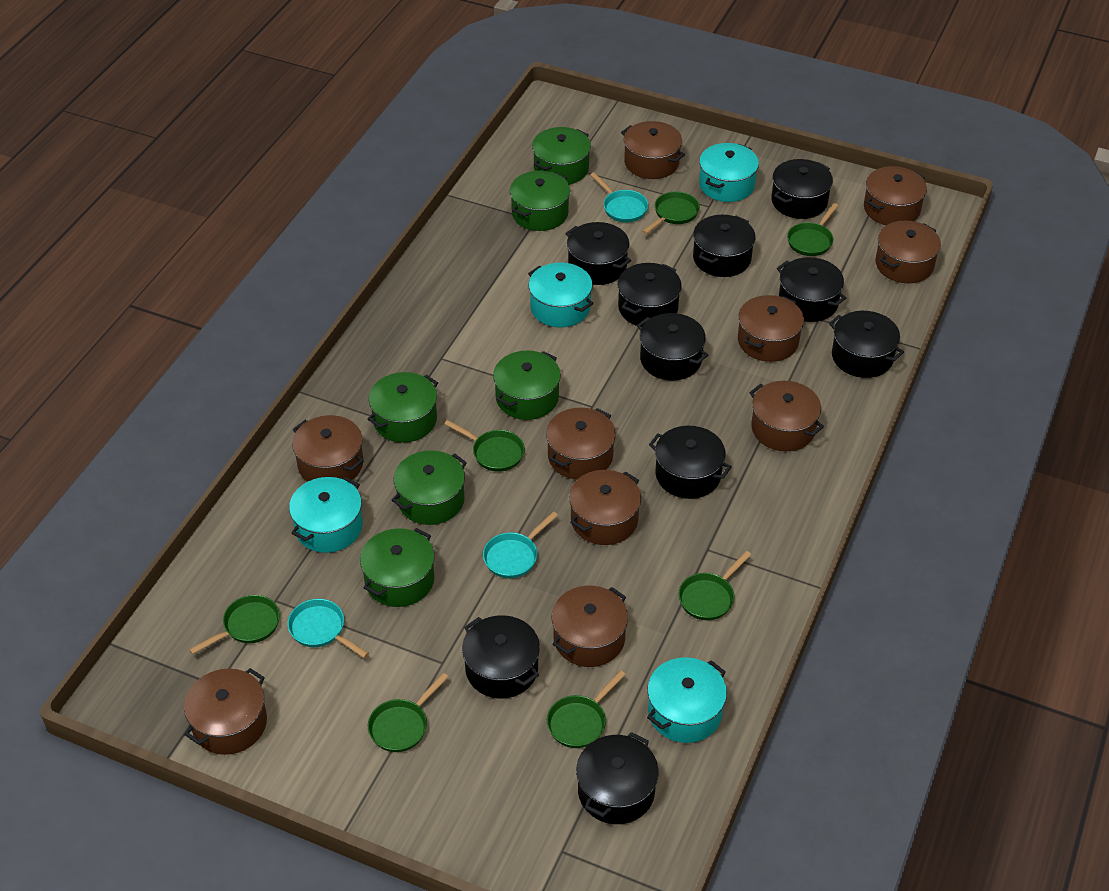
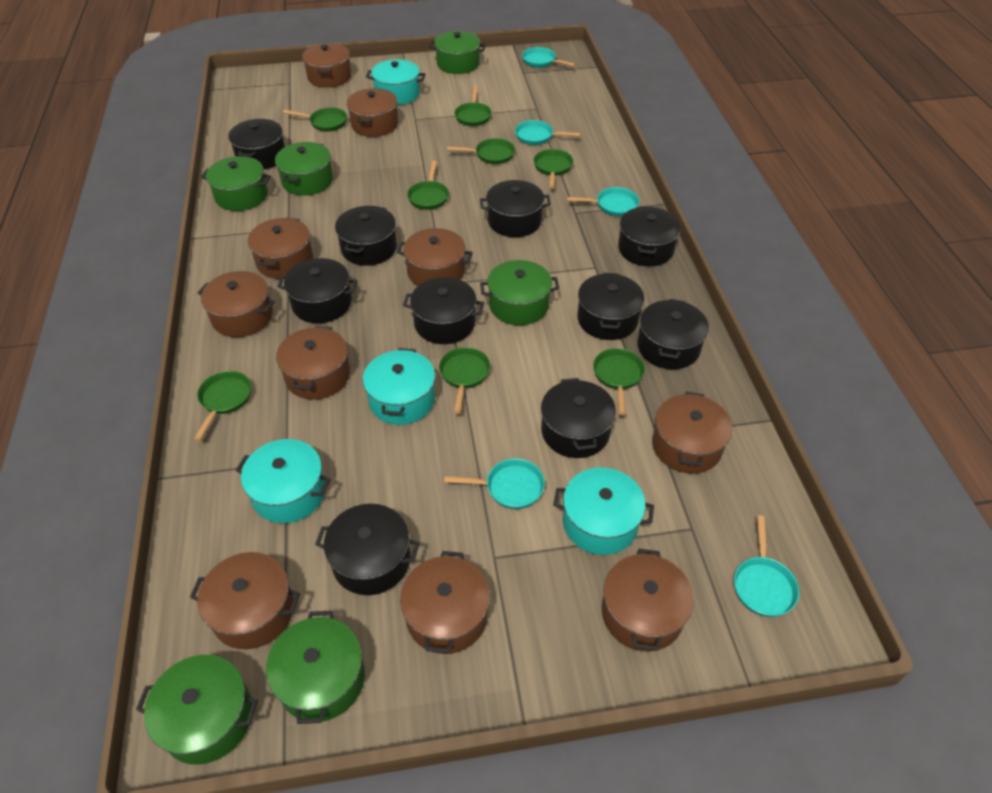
green pan: 7 -> 8
turquoise pan: 3 -> 5

